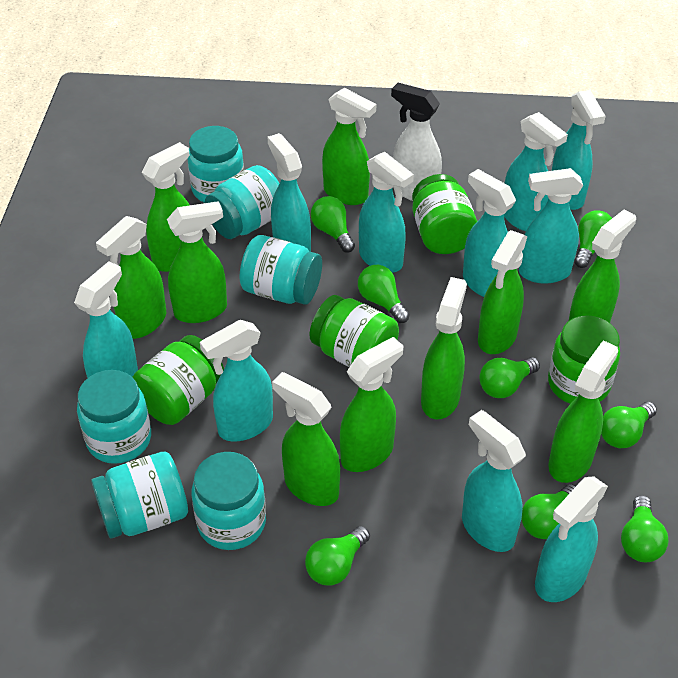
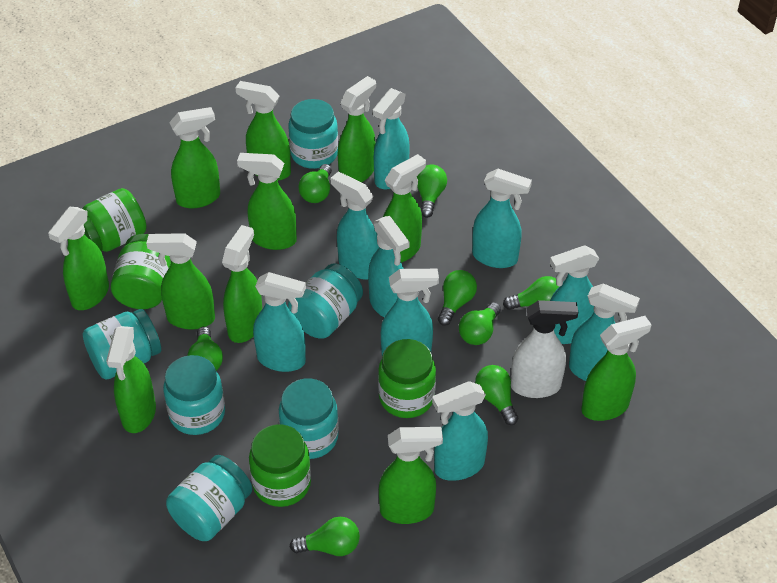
green spray bottle: 10 -> 11
turquoise spray bottle: 10 -> 9

